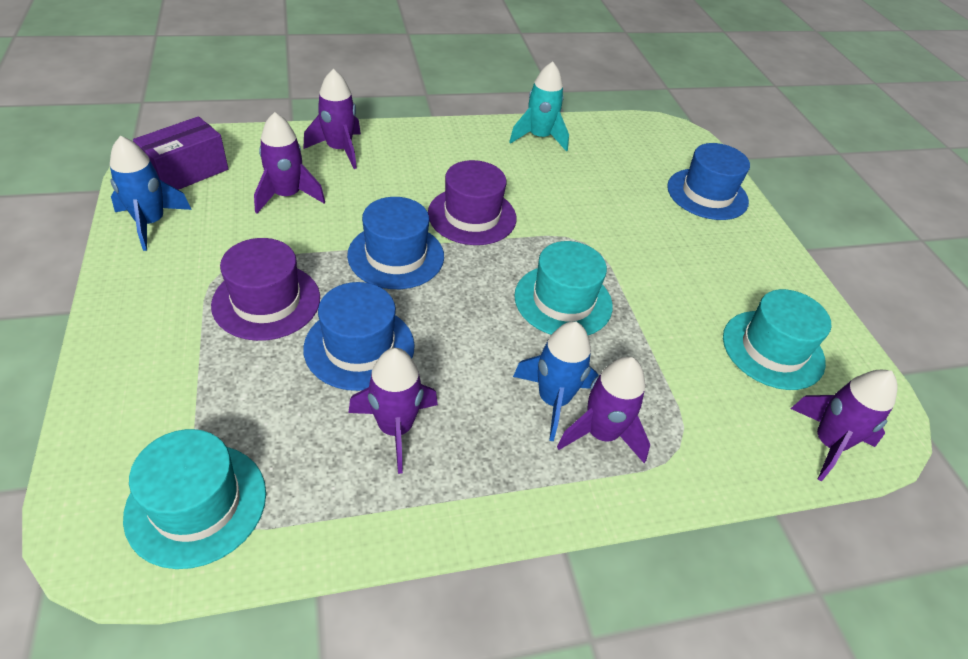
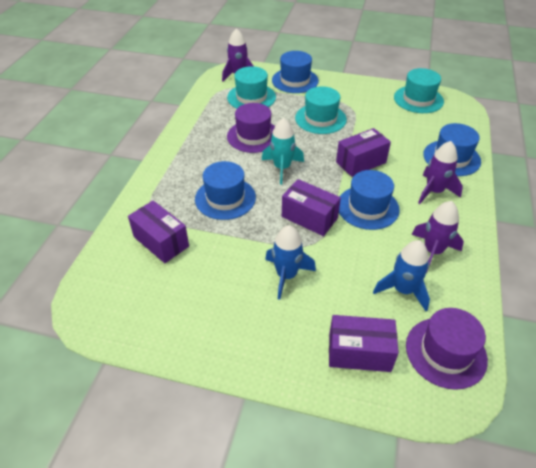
blue hat: 3 -> 4
purple box: 1 -> 4
purple rocket: 5 -> 3

